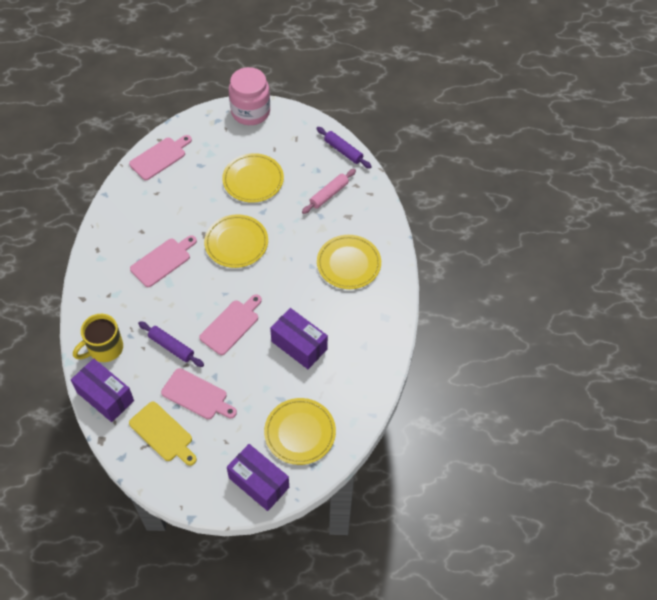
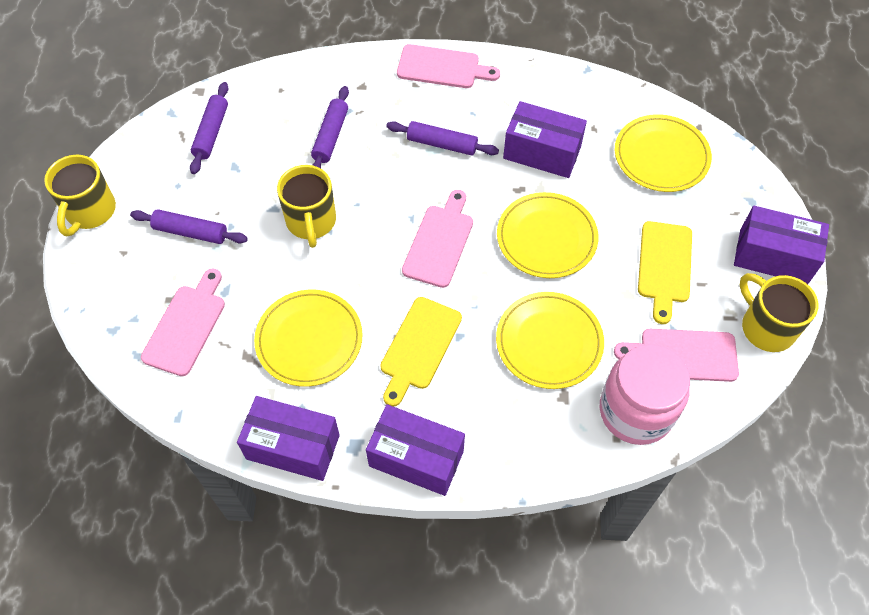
pink rolling pin: 1 -> 0
purple box: 3 -> 4
purple rolling pin: 2 -> 4
yellow cutting board: 1 -> 2
yellow mug: 1 -> 3

